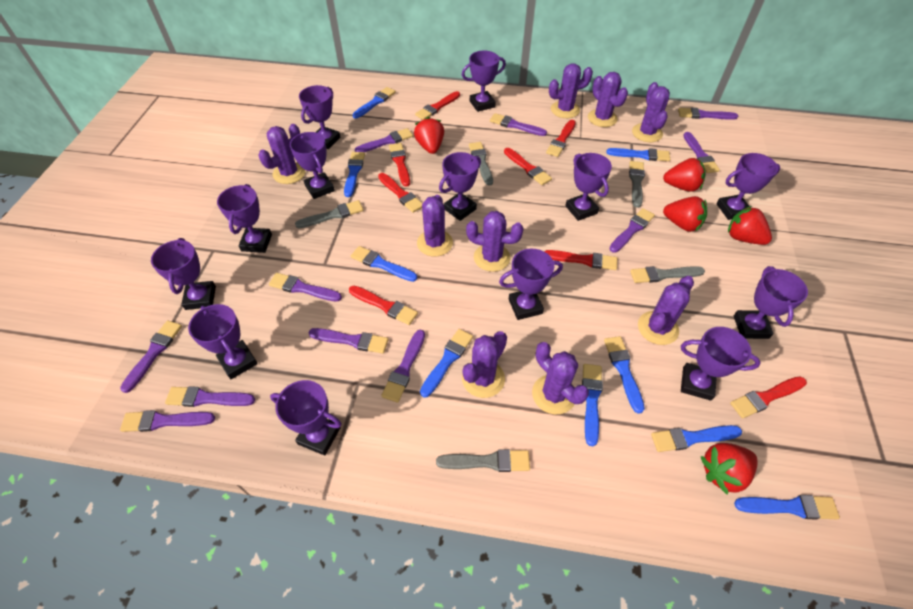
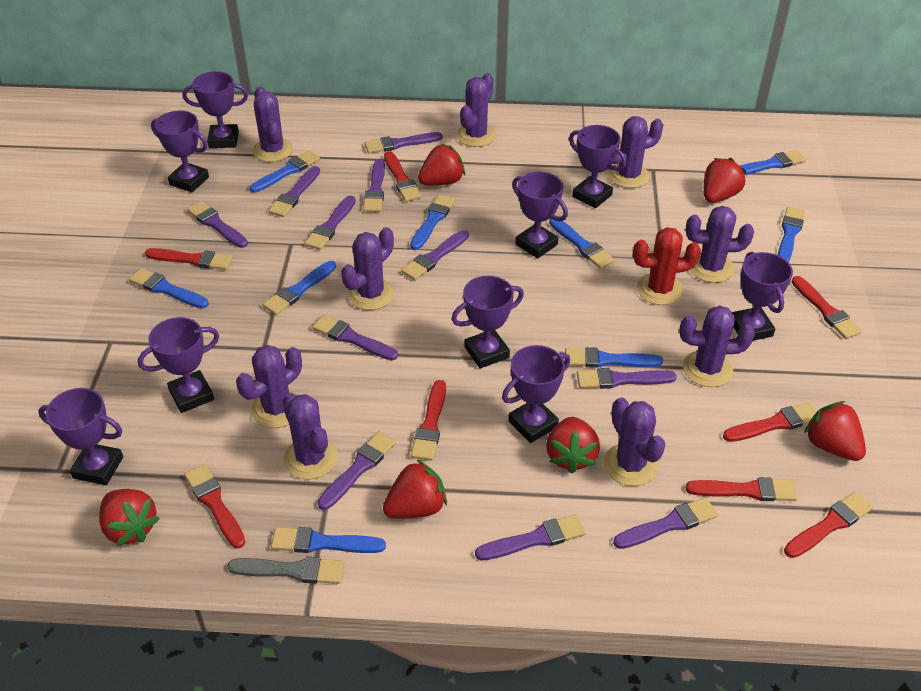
grey brush: 5 -> 1
purple trophy: 13 -> 9
red cactus: 0 -> 1
red strawberry: 5 -> 6

